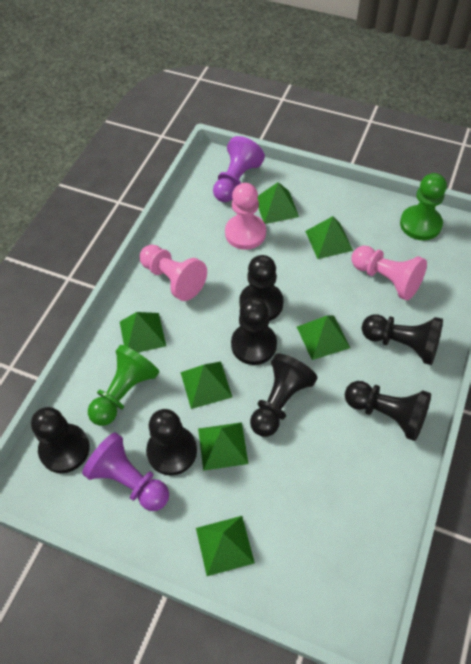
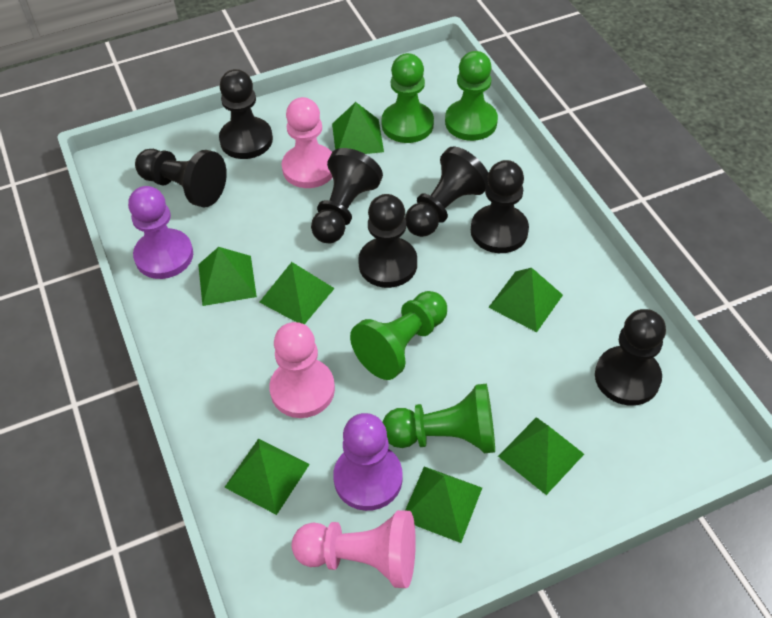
green pawn: 2 -> 4

